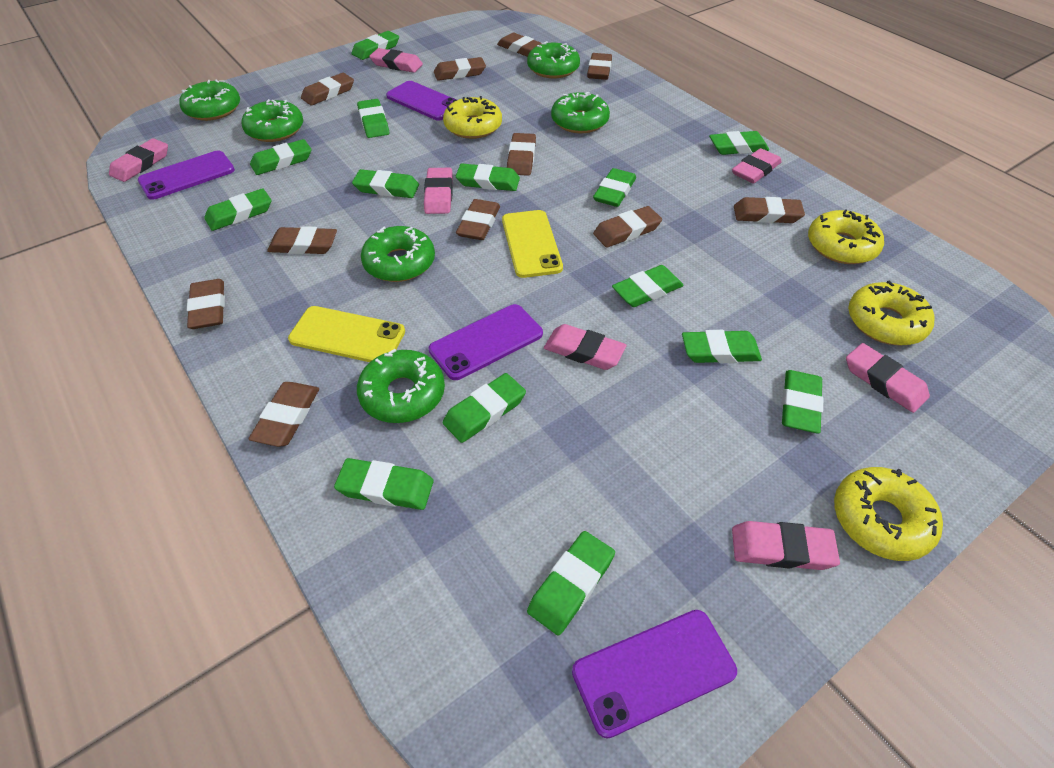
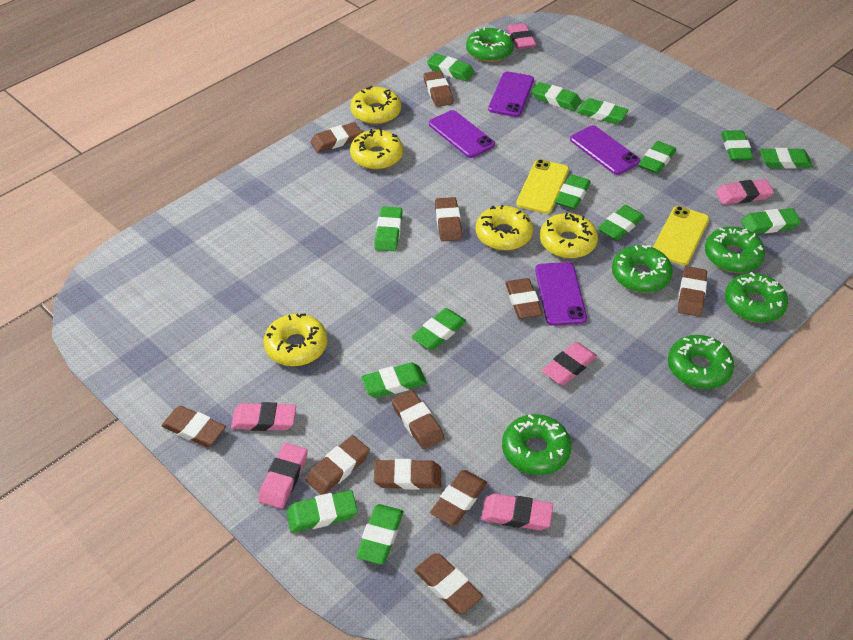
pink eraser: 7 -> 6
yellow donut: 4 -> 5

